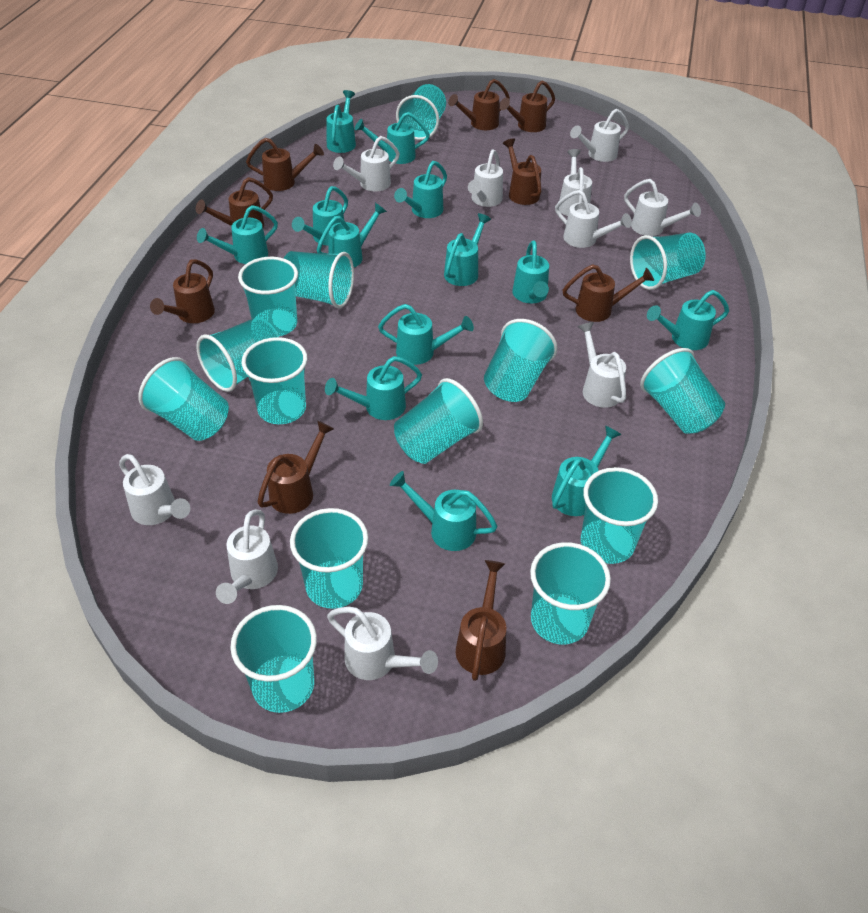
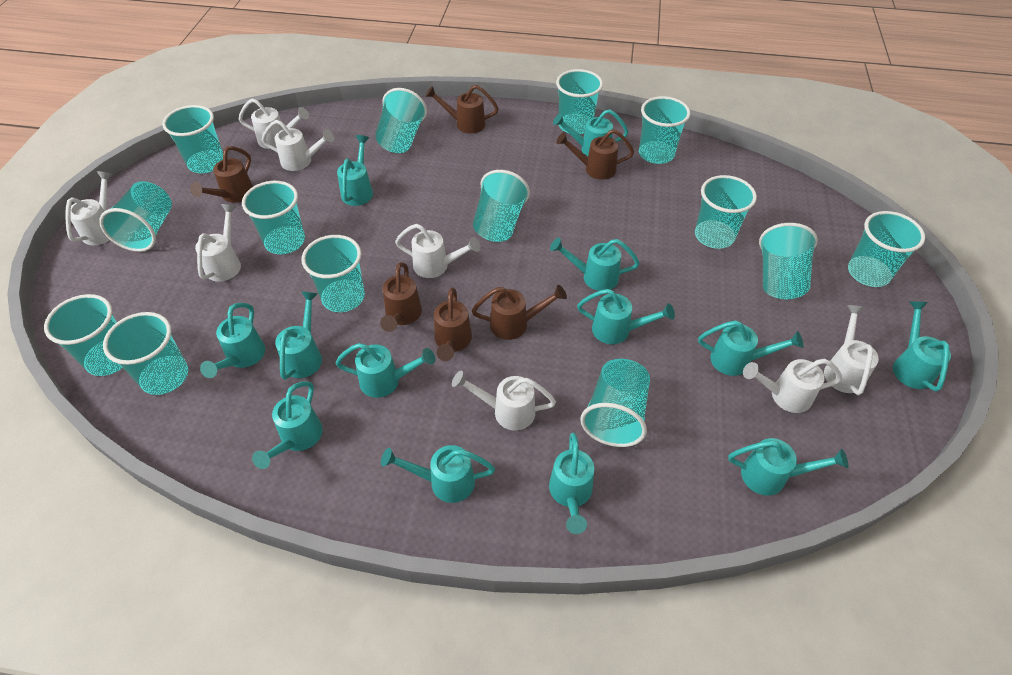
brown watering can: 9 -> 6
white watering can: 10 -> 8

